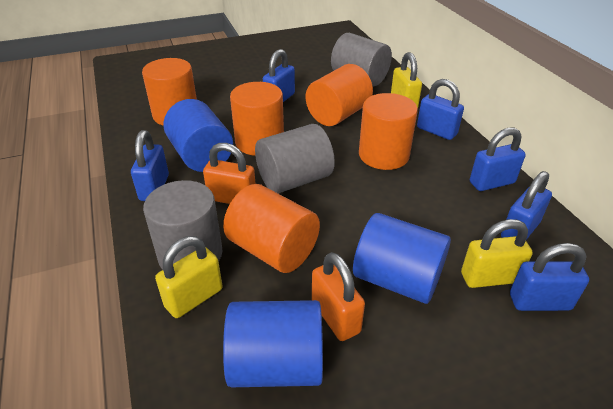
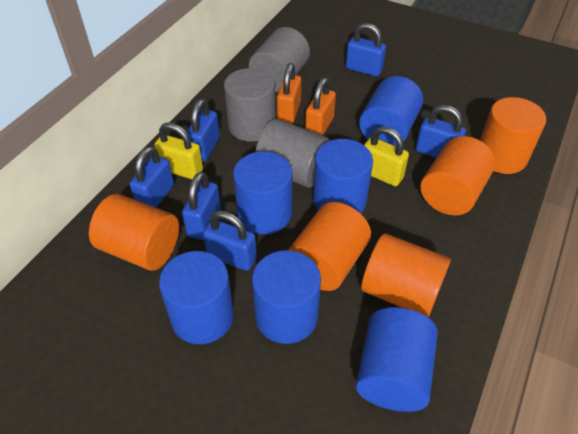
blue cylinder: 3 -> 6
yellow padlock: 3 -> 2

